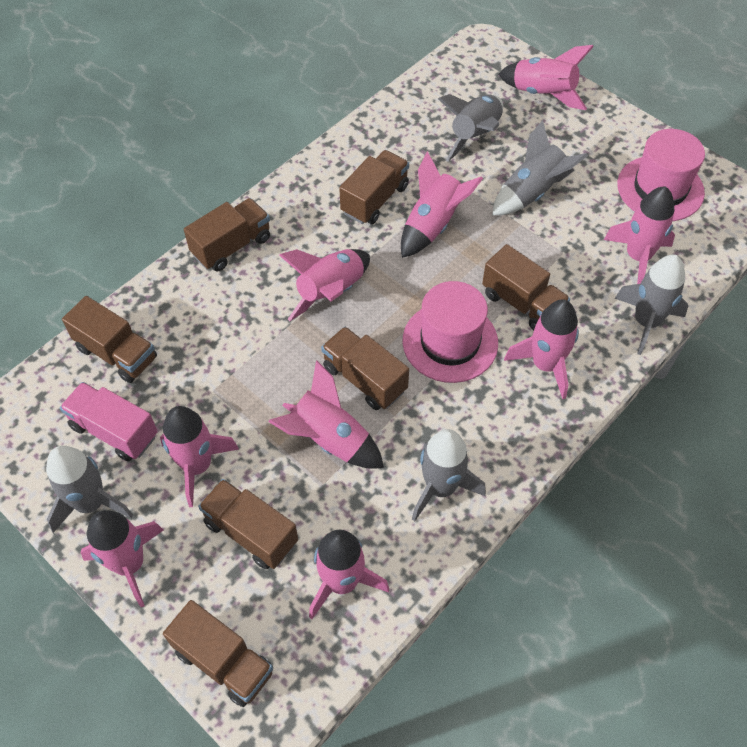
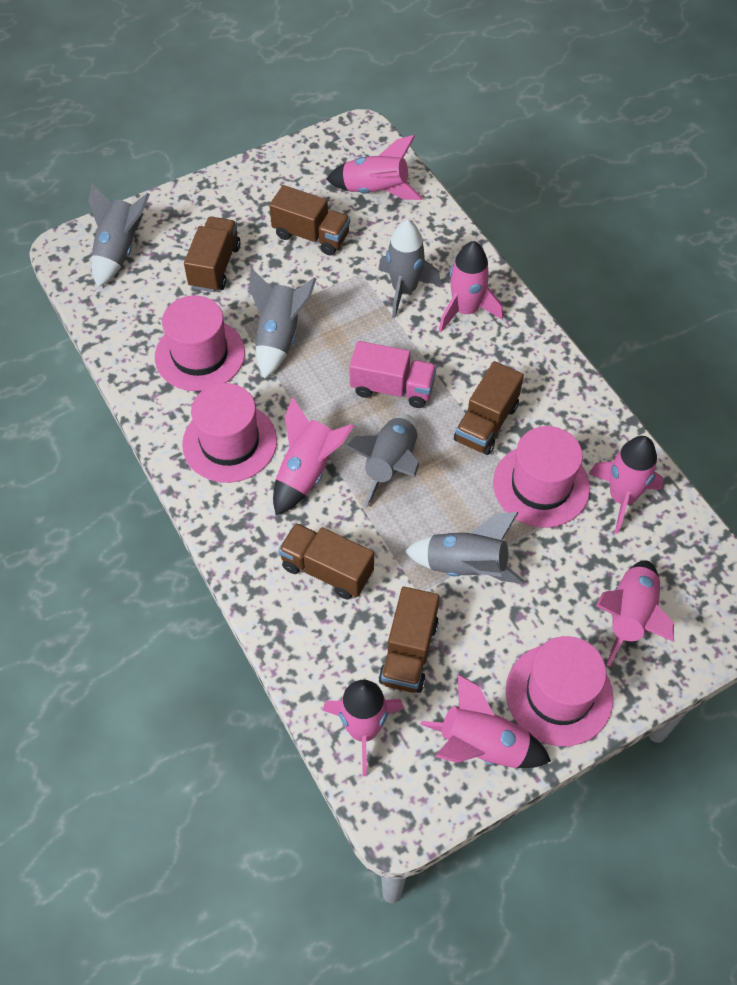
brown truck: 7 -> 5
pink hat: 2 -> 4
pink rocket: 9 -> 7

